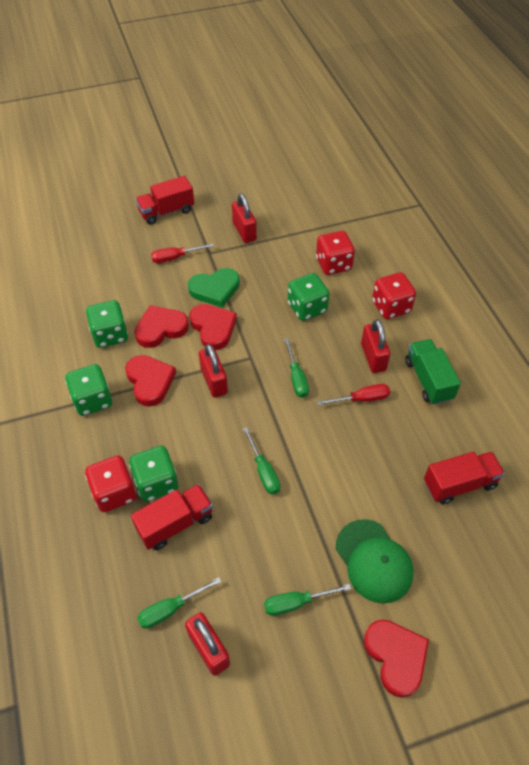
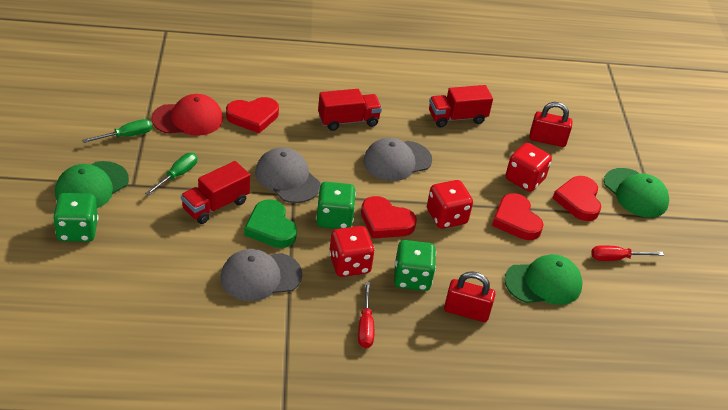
green cap: 1 -> 3
green dice: 4 -> 3
green screwdriver: 4 -> 2
green truck: 1 -> 0
grey cap: 0 -> 3
red cap: 0 -> 1
red padlock: 4 -> 2

